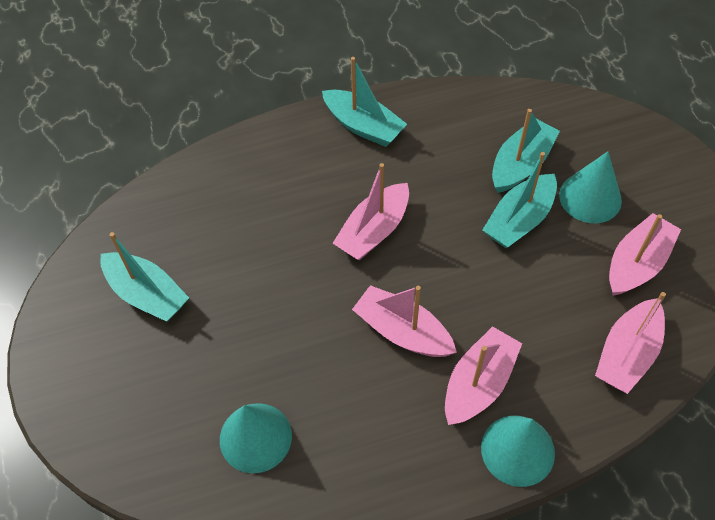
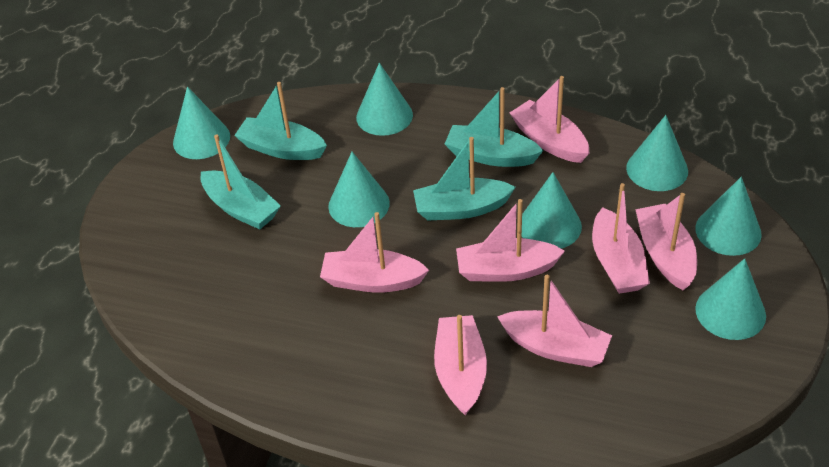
pink boat: 5 -> 7
turquoise cone: 3 -> 7

